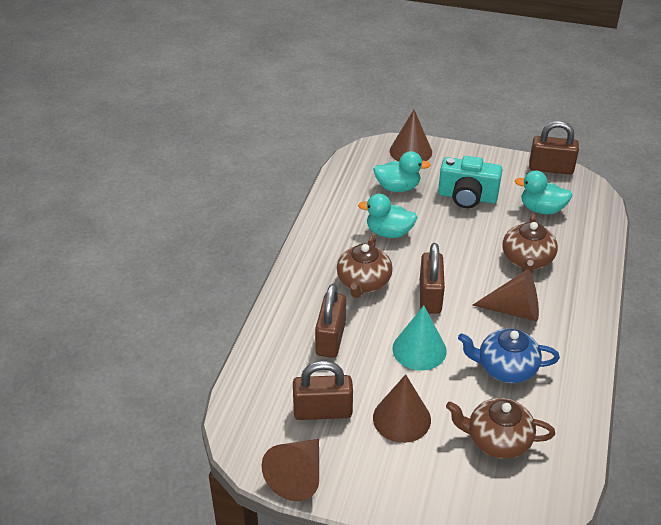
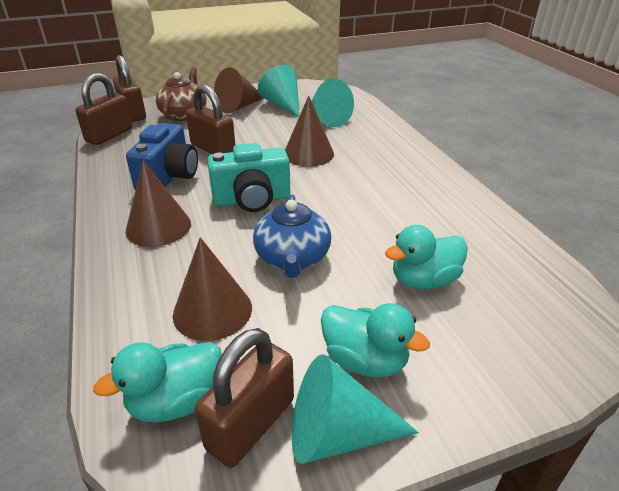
blue camera: 0 -> 1
brown teapot: 3 -> 1
turquoise cone: 1 -> 3

